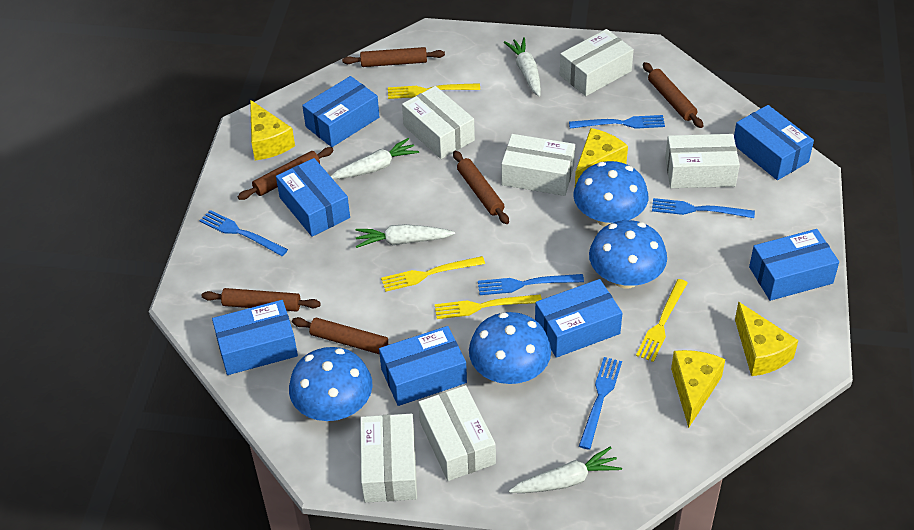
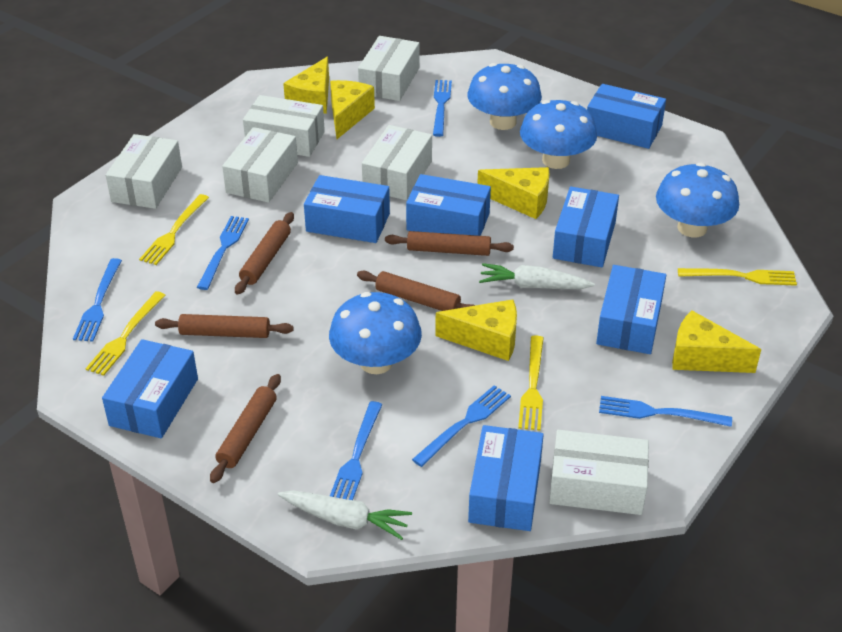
blue fork: 5 -> 6
brown rolling pin: 6 -> 5
white carrot: 4 -> 2
yellow cheese: 4 -> 5

